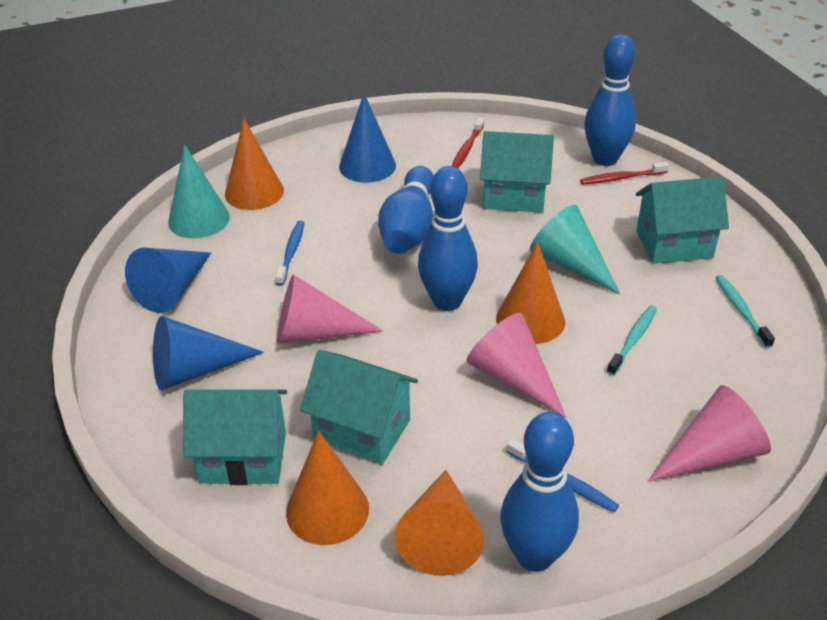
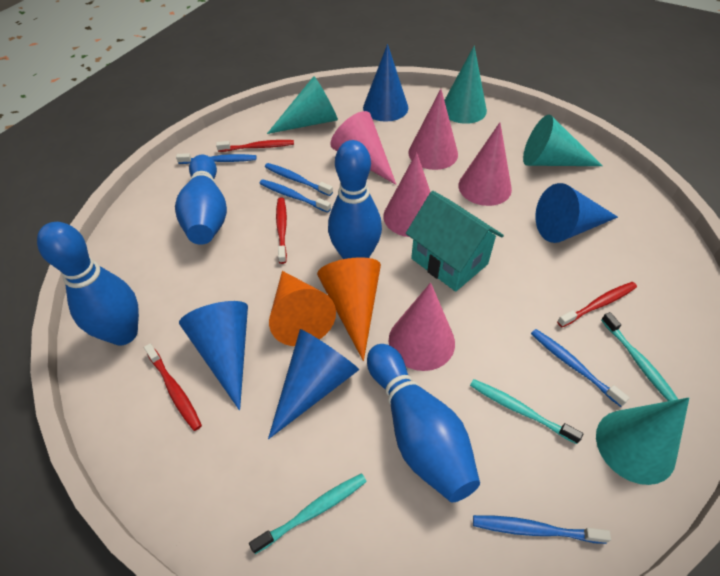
blue cone: 3 -> 4
blue toothbrush: 2 -> 5
orange cone: 4 -> 2
pink cone: 3 -> 5
red toothbrush: 2 -> 4
turquoise cone: 2 -> 4
turquoise house: 4 -> 1
turquoise toothbrush: 2 -> 3

